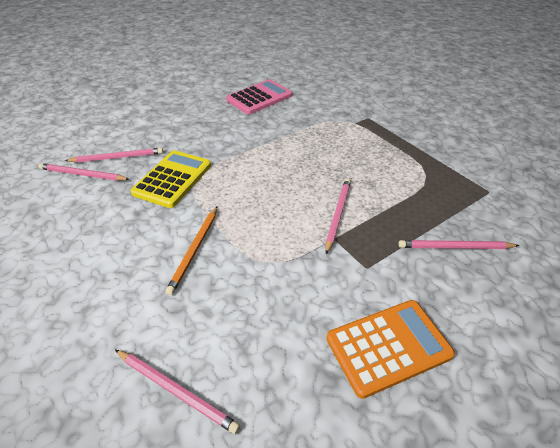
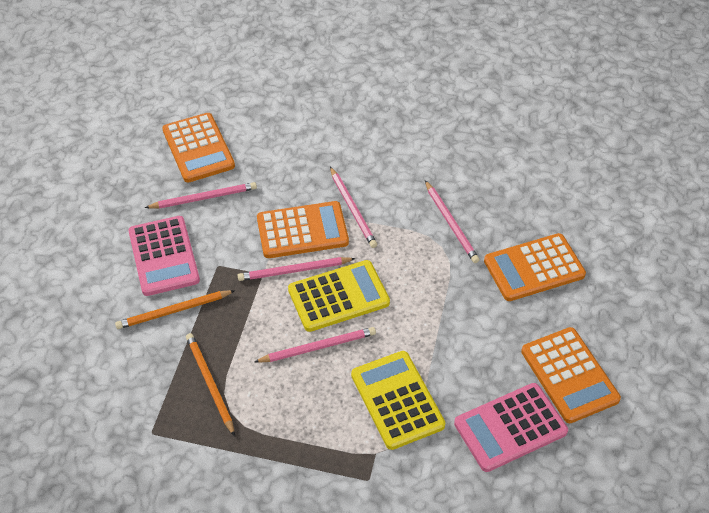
orange calculator: 1 -> 4
orange pencil: 1 -> 2
pink calculator: 1 -> 2
yellow calculator: 1 -> 2

